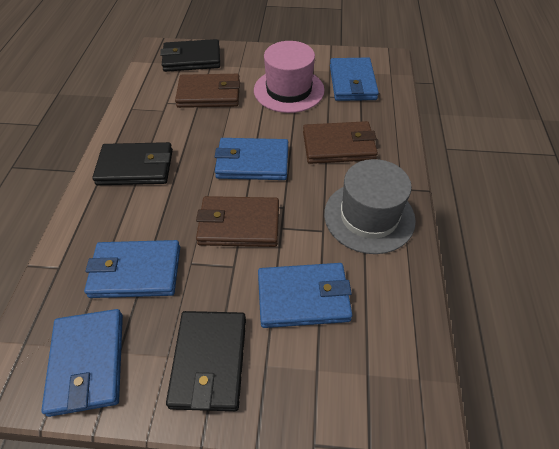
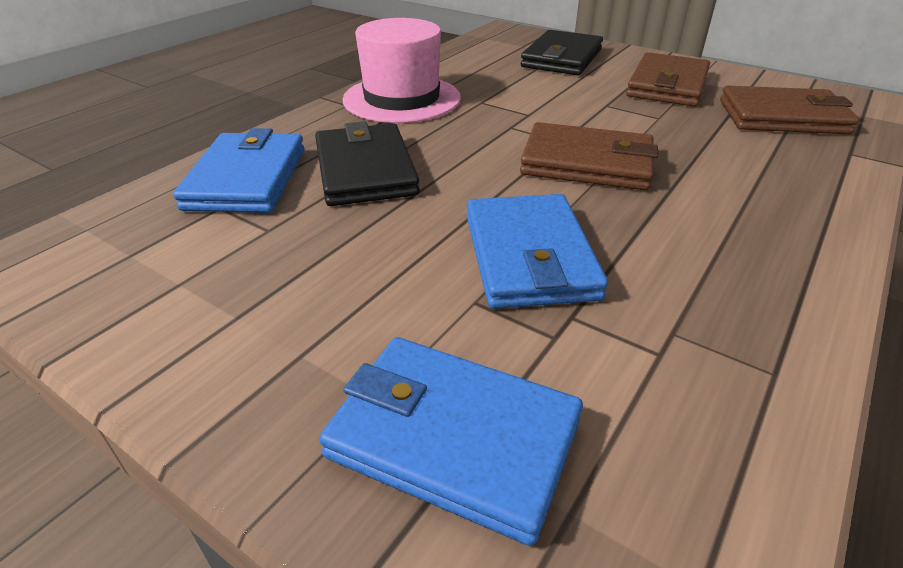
black wallet: 3 -> 2
blue wallet: 5 -> 3
grey hat: 1 -> 0

